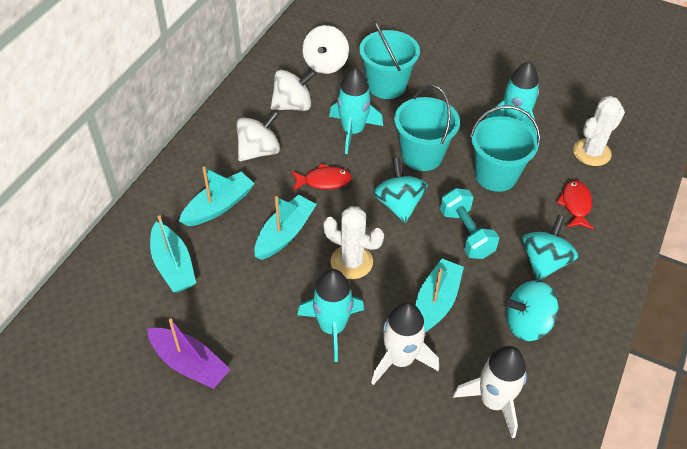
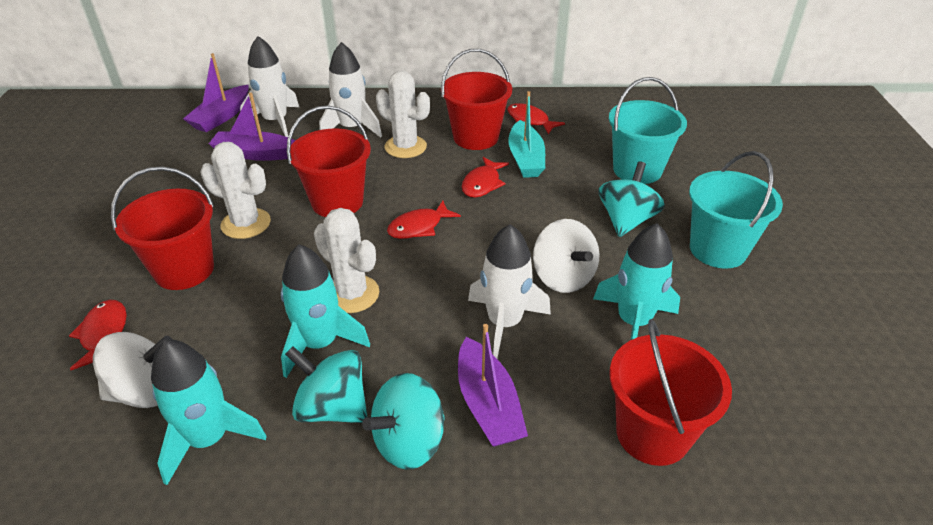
purple boat: 1 -> 3
red bucket: 0 -> 4
red fish: 2 -> 4
turquoise boat: 4 -> 1
turquoise bucket: 3 -> 2
turquoise dumbbell: 1 -> 0
white cactus: 2 -> 3
white rocket: 2 -> 3
white spinning top: 3 -> 2

